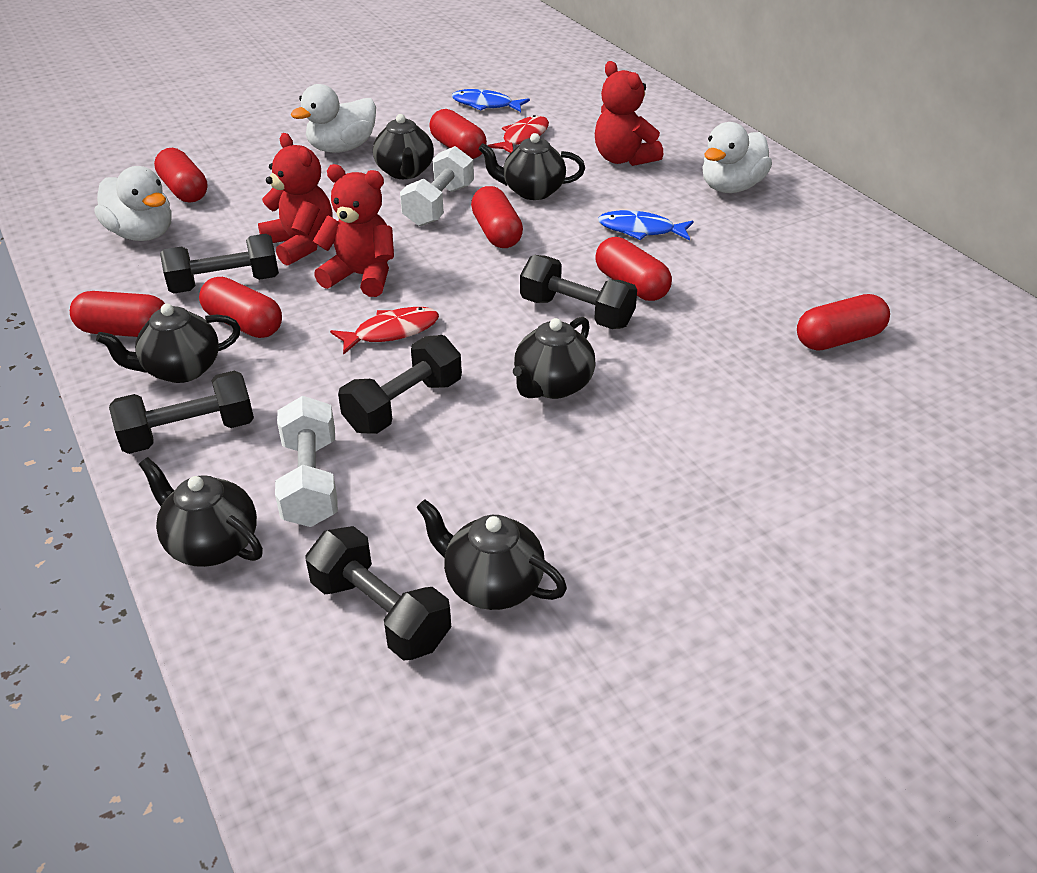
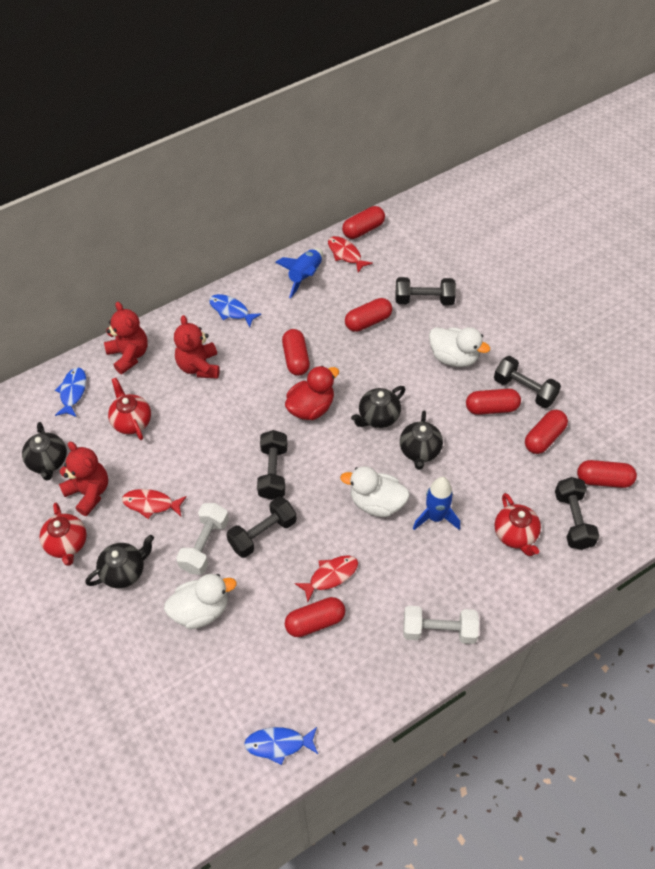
black teapot: 6 -> 4
blue fish: 2 -> 3
blue rocket: 0 -> 2
red duck: 0 -> 1
red fish: 2 -> 3
red teapot: 0 -> 3

